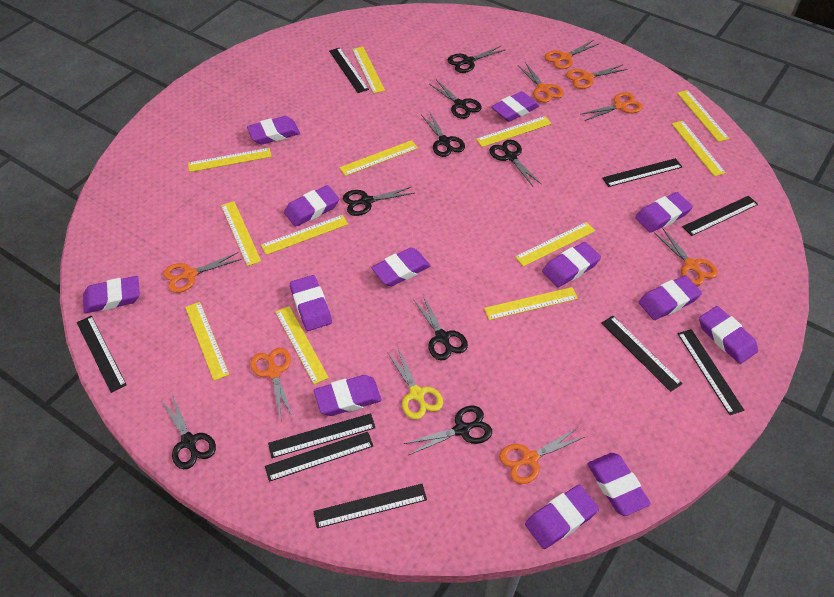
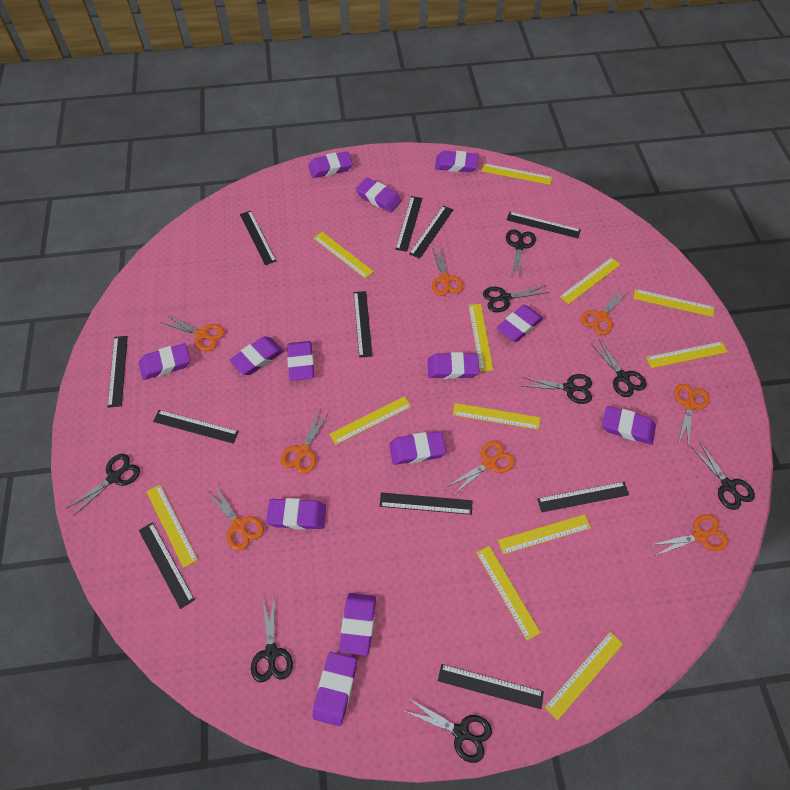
black ruler: 9 -> 11
yellow scissors: 1 -> 0

